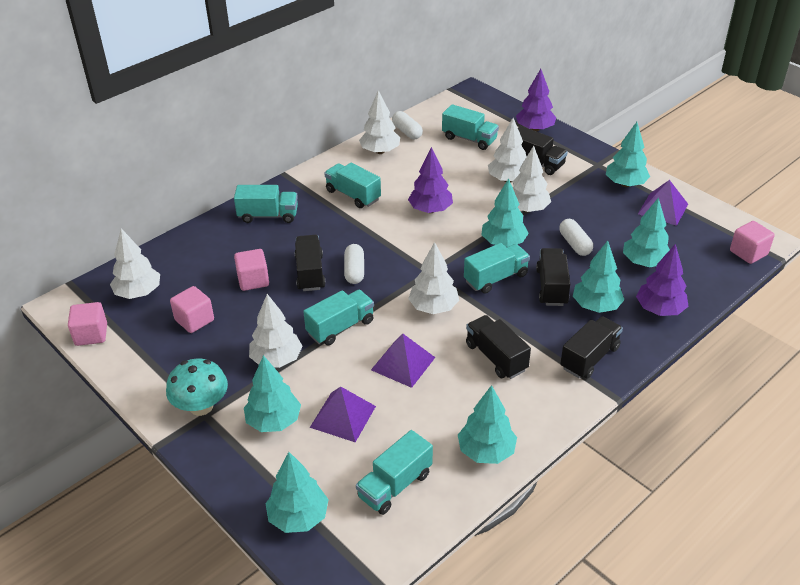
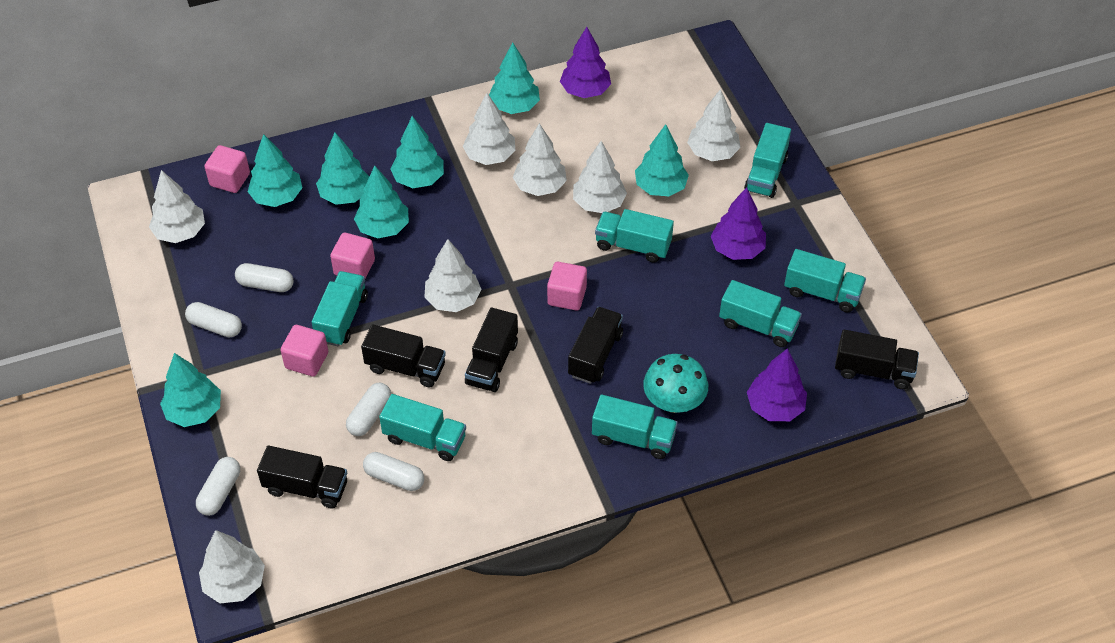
purple pyramid: 3 -> 0
turquoise truck: 6 -> 7
white capsule: 3 -> 5
white tree: 6 -> 7

